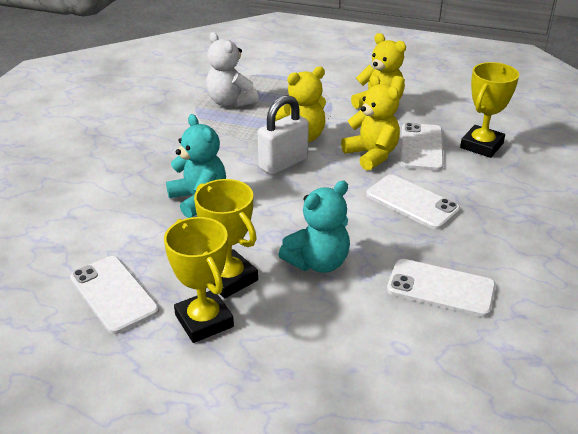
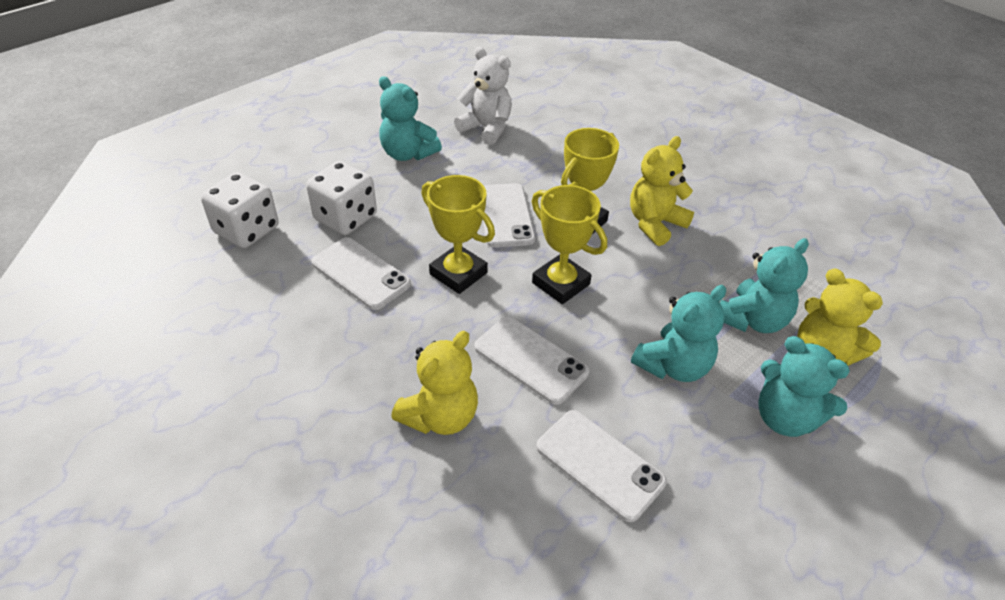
turquoise teddy bear: 2 -> 4
white dice: 0 -> 2
white padlock: 1 -> 0

